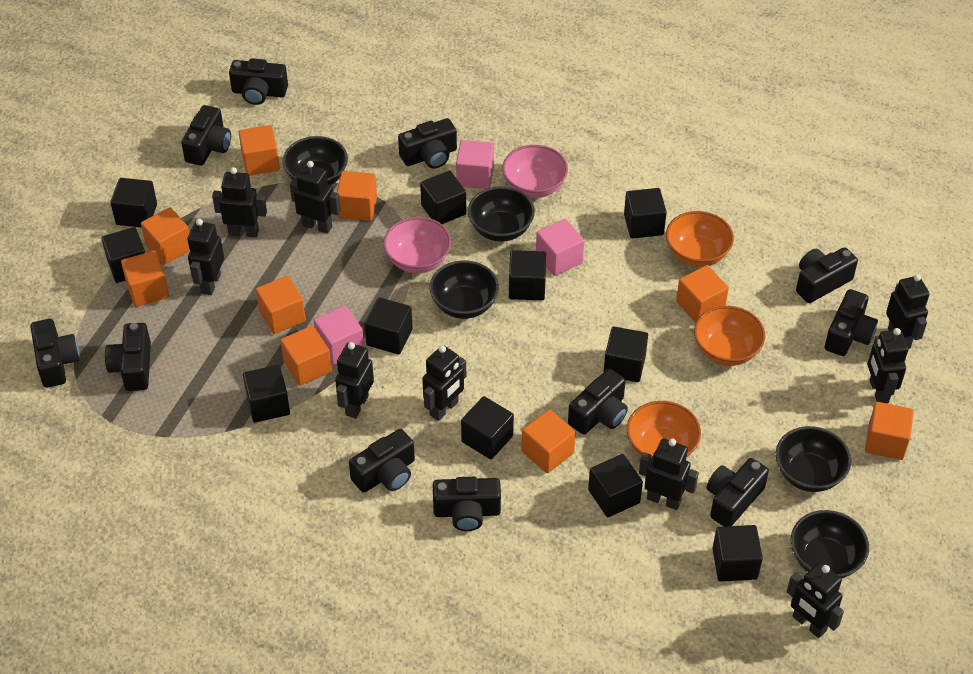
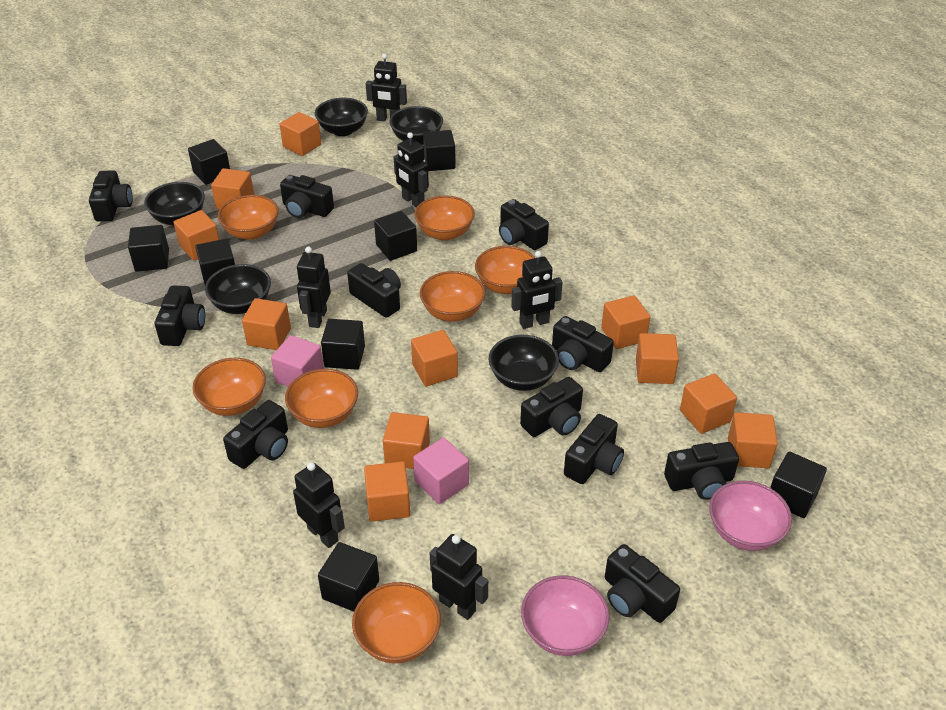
black cube: 11 -> 8
black robot: 9 -> 6
orange bowl: 3 -> 7
orange cube: 9 -> 11
pink cube: 3 -> 2

